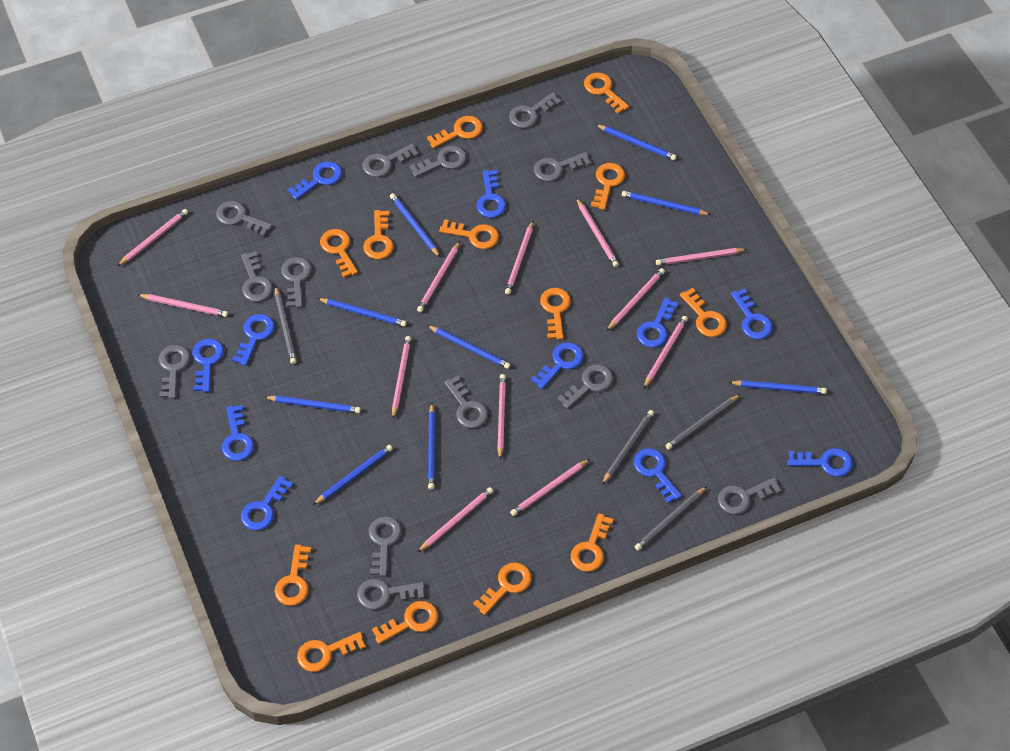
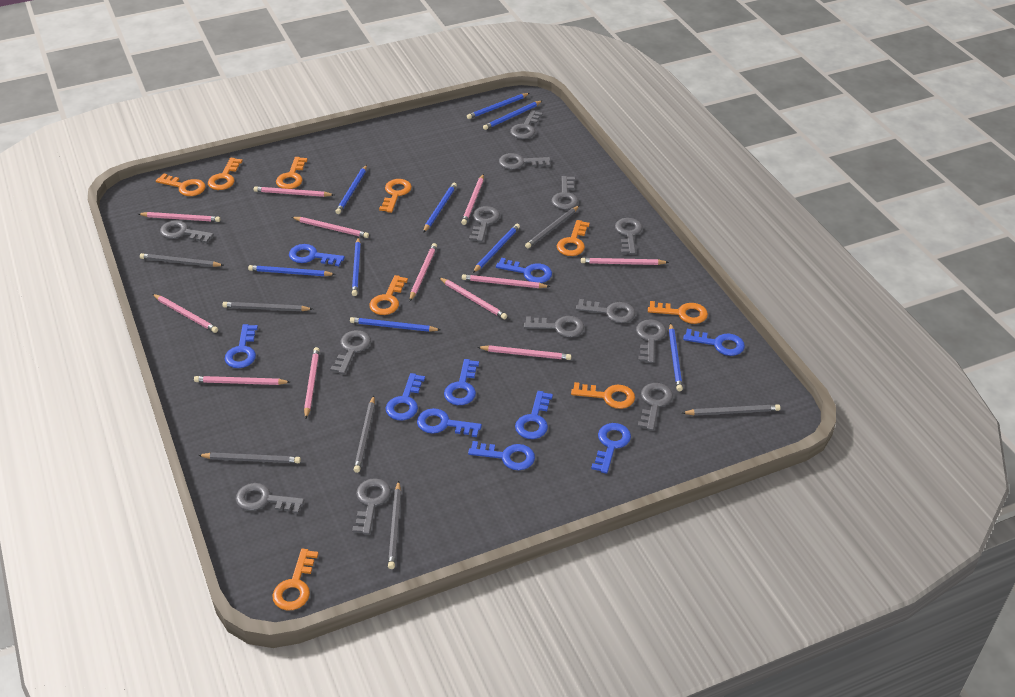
blue key: 11 -> 10
grey pencil: 4 -> 7
orange key: 13 -> 9

